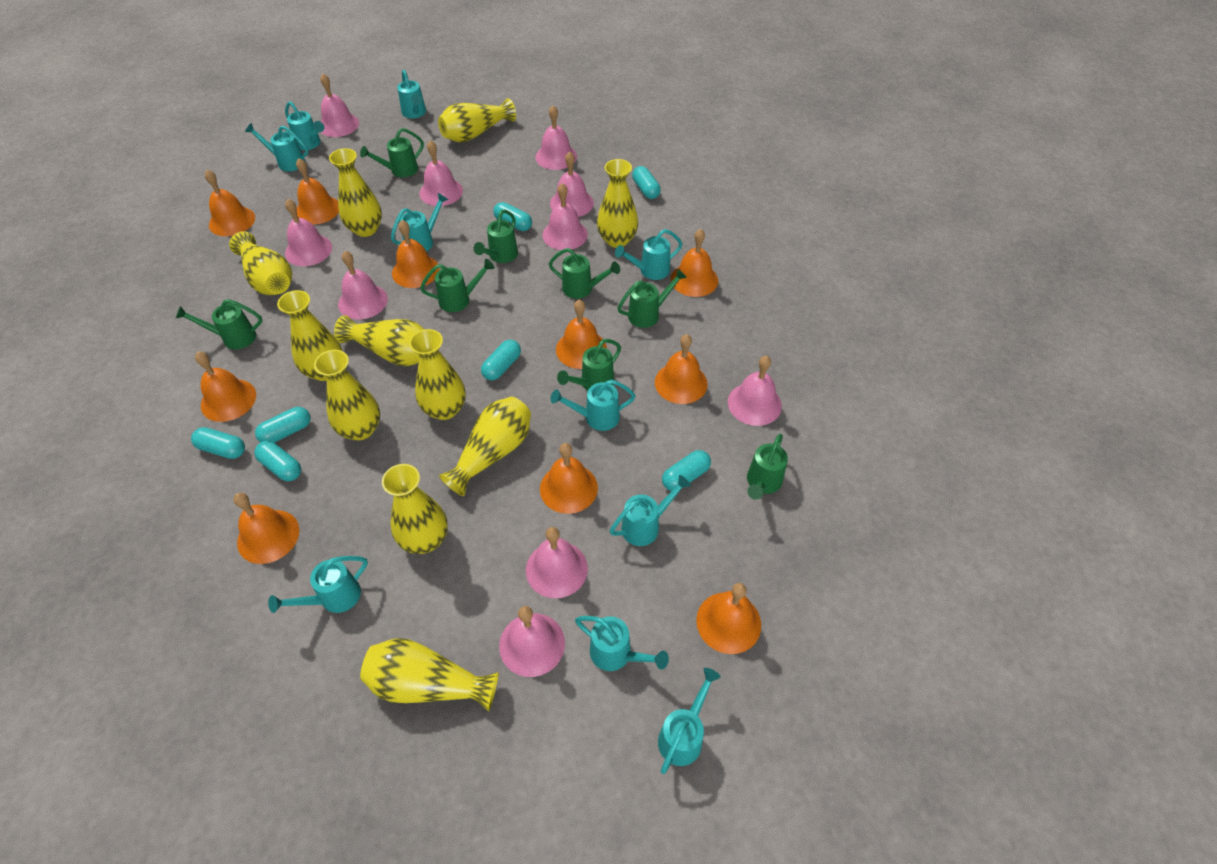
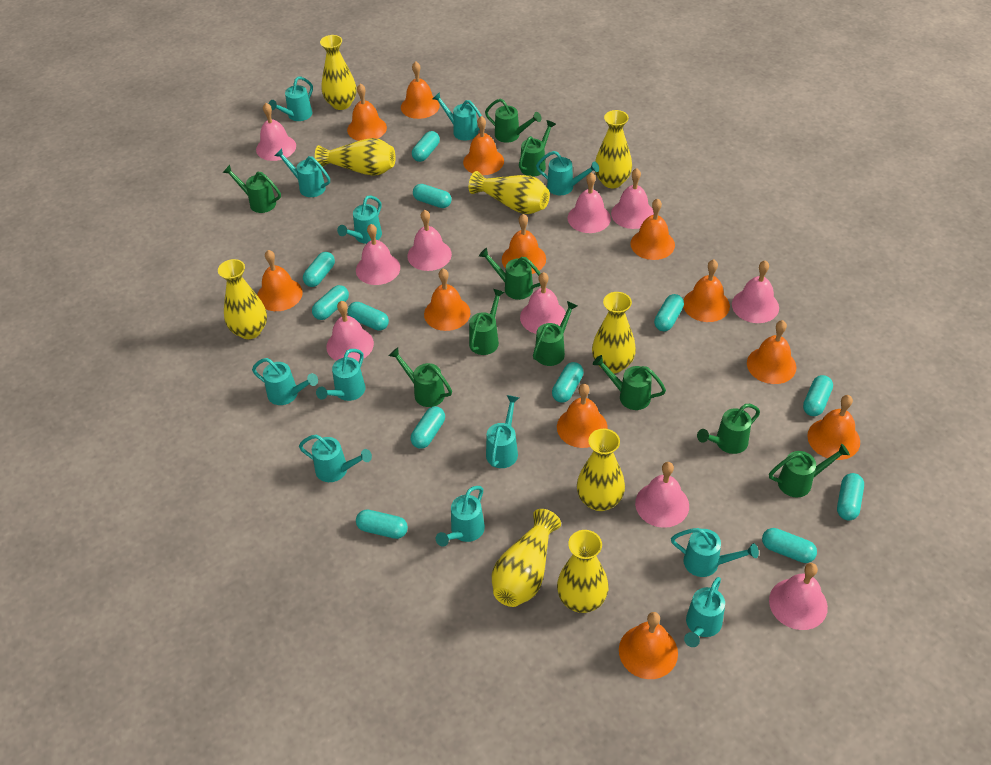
green watering can: 8 -> 10
orange bell: 10 -> 12
turquoise capsule: 7 -> 12
turquoise watering can: 10 -> 12
yellow vase: 11 -> 9

